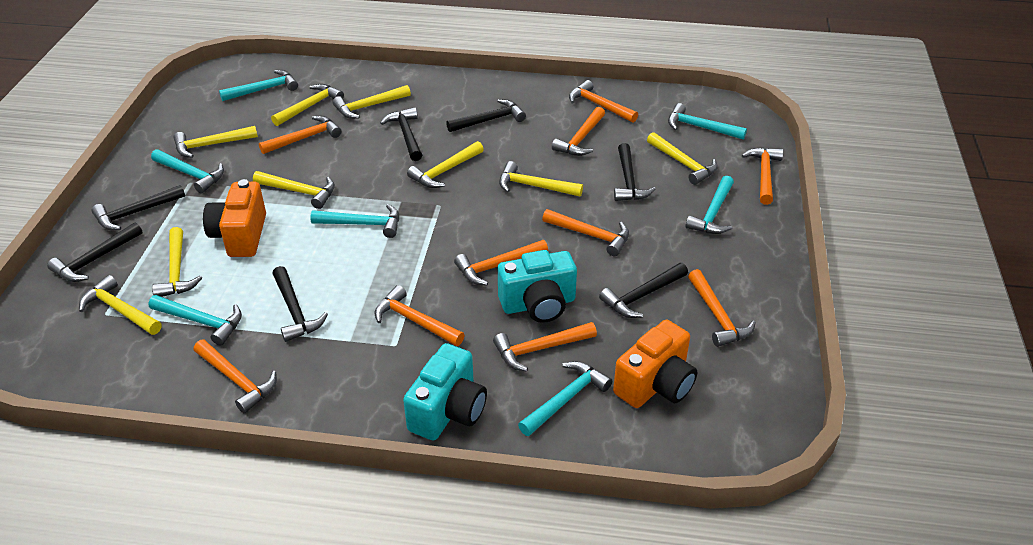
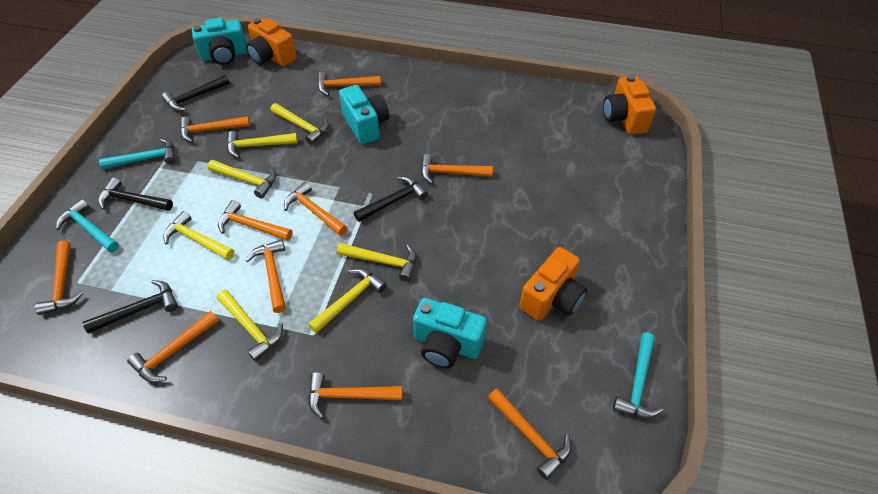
black hammer: 7 -> 4
orange camera: 2 -> 3
turquoise camera: 2 -> 3
turquoise hammer: 7 -> 3
yellow hammer: 9 -> 7

